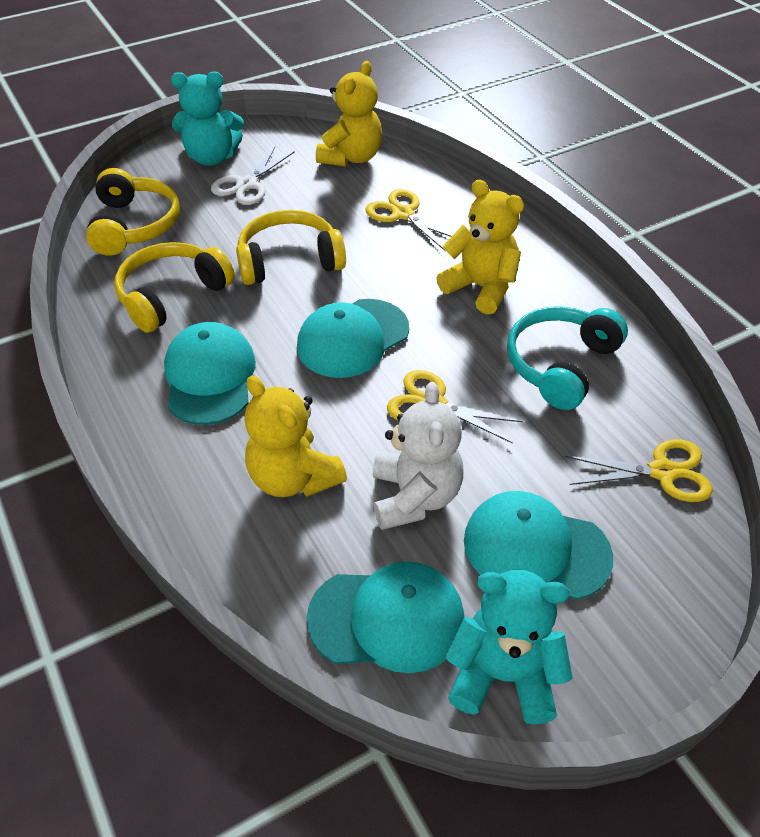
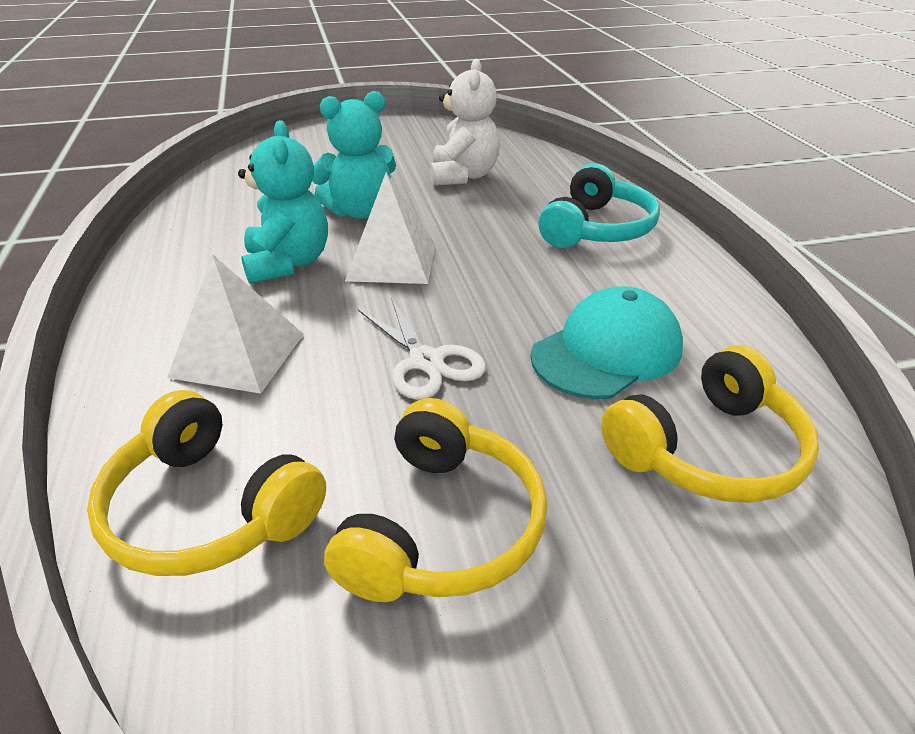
turquoise cap: 4 -> 1
white pyramid: 0 -> 2
yellow scissors: 3 -> 0
yellow teddy bear: 3 -> 0

